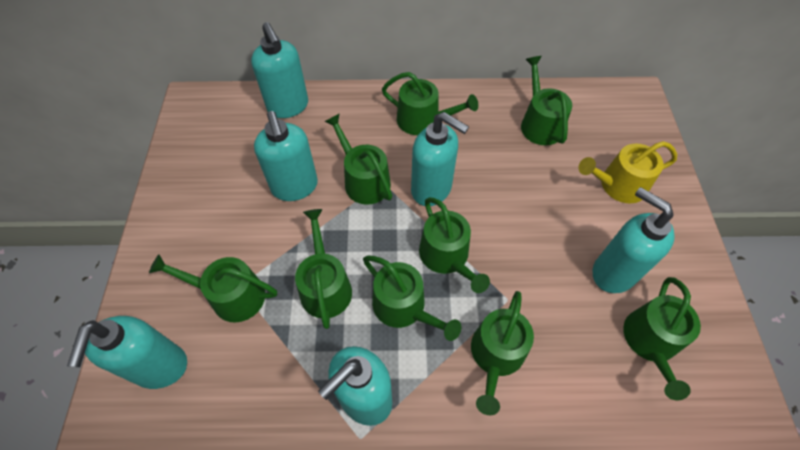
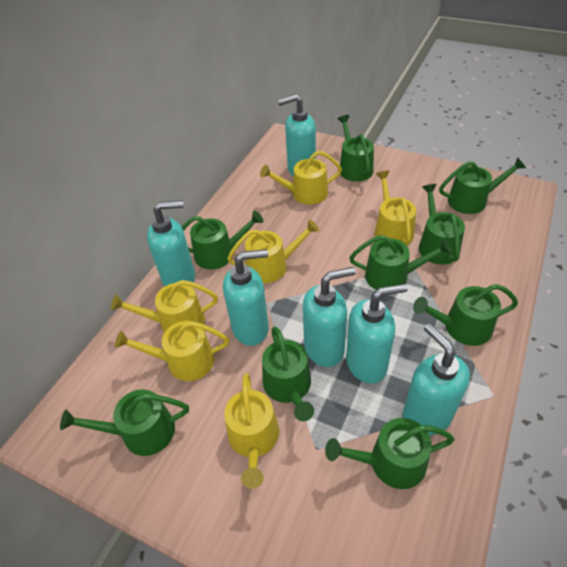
yellow watering can: 1 -> 6

